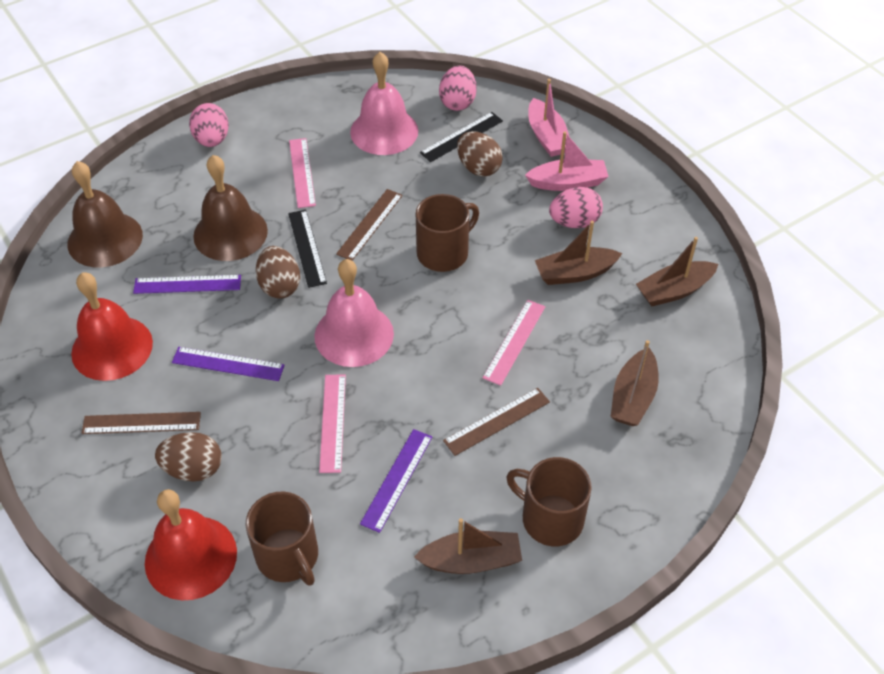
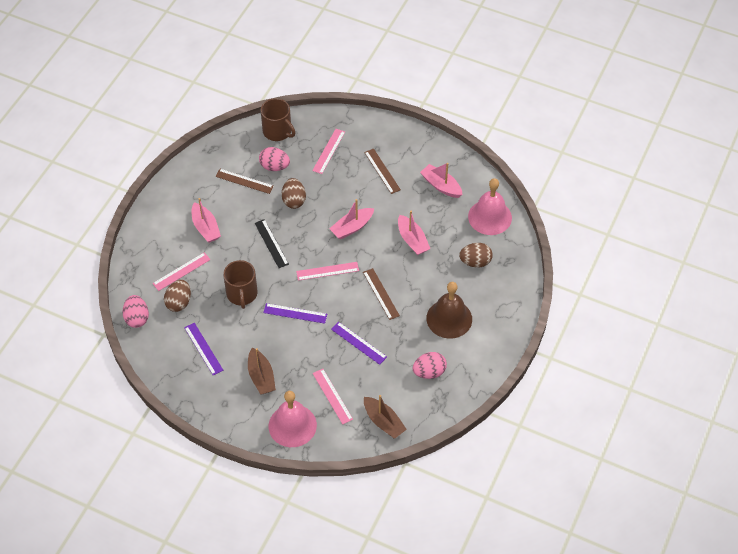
black ruler: 2 -> 1
brown bell: 2 -> 1
brown boat: 4 -> 2
brown mug: 3 -> 2
pink boat: 2 -> 4
pink ruler: 3 -> 4
red bell: 2 -> 0

